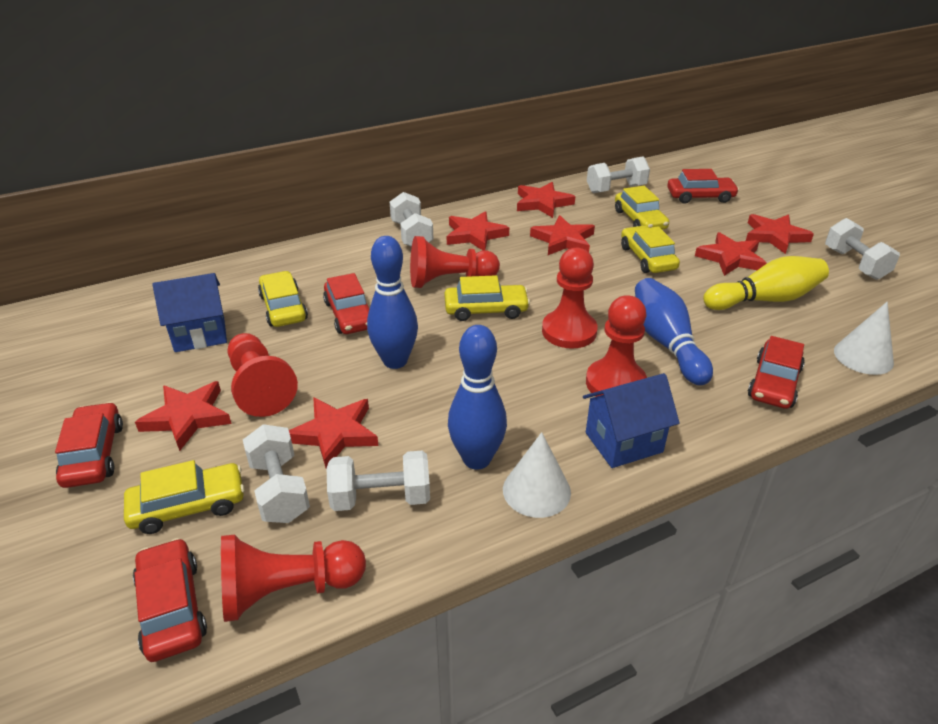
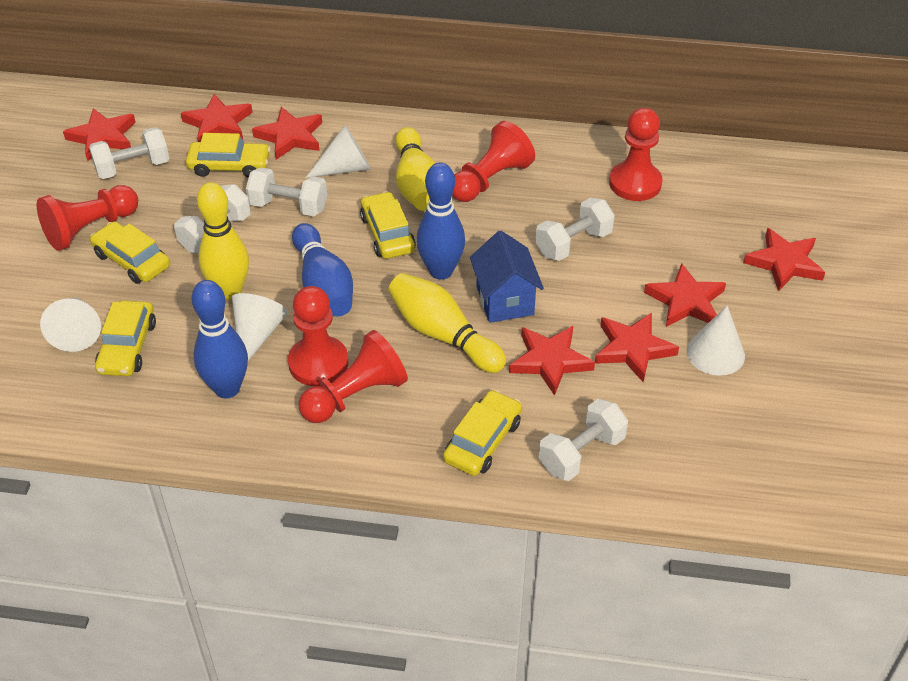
blue house: 2 -> 1
red car: 5 -> 0
white cone: 2 -> 4
yellow bowling pin: 1 -> 3

